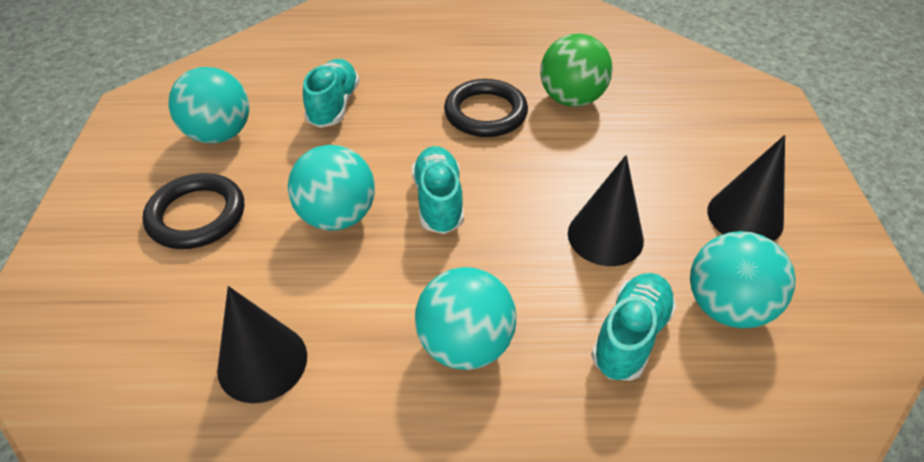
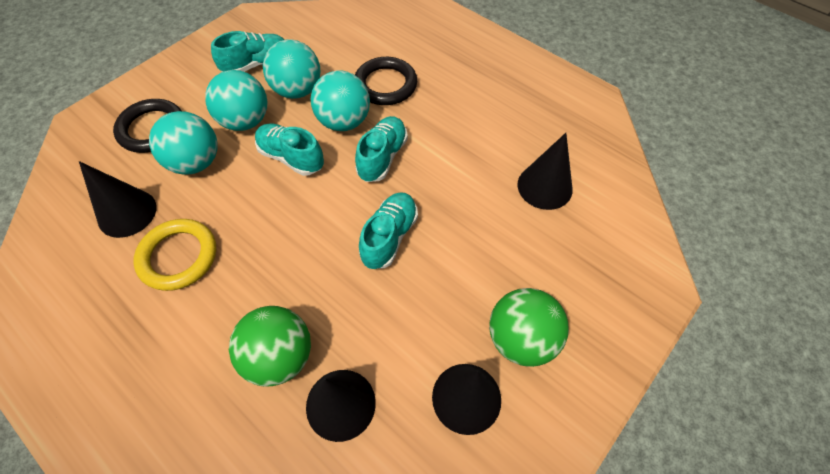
black cone: 3 -> 4
green ball: 1 -> 2
turquoise shoe: 3 -> 4
yellow ring: 0 -> 1

